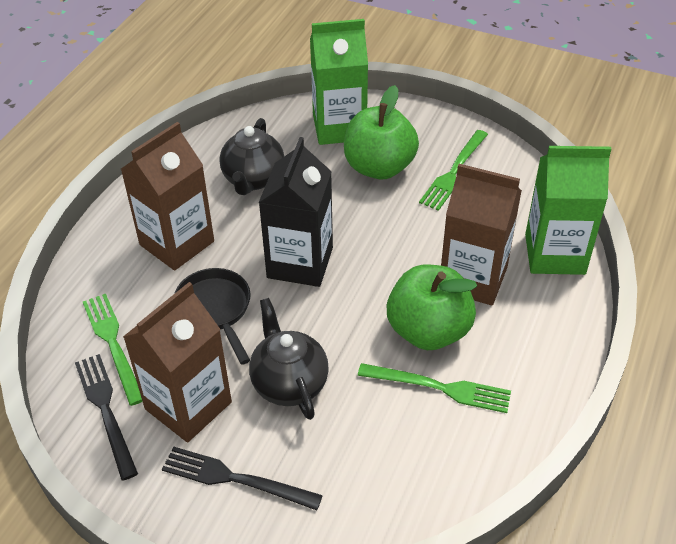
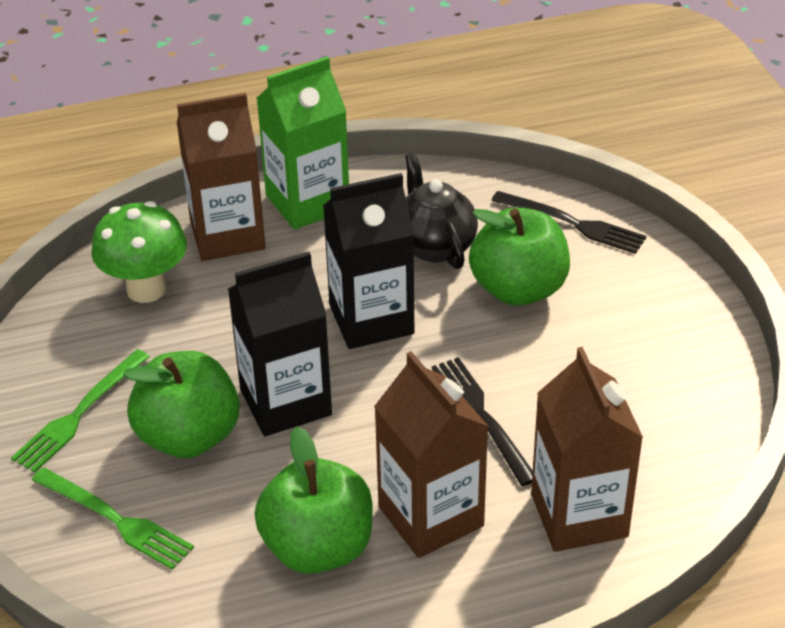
black carton: 1 -> 2
black pan: 1 -> 0
black teapot: 2 -> 1
green apple: 2 -> 3
green carton: 2 -> 1
green fork: 3 -> 2
green mushroom: 0 -> 1

